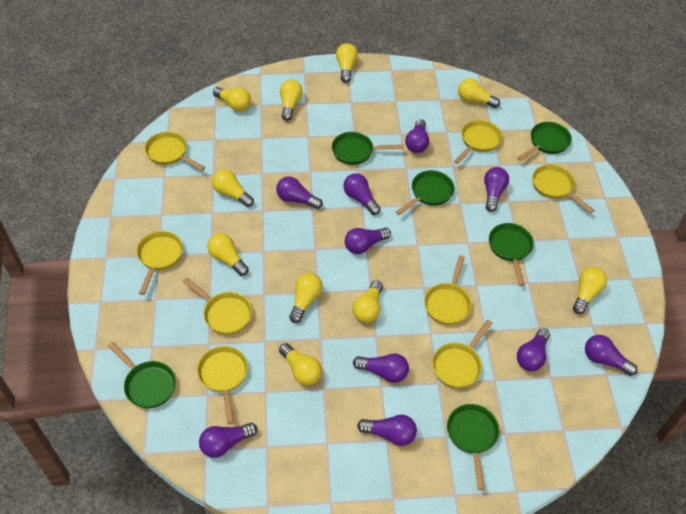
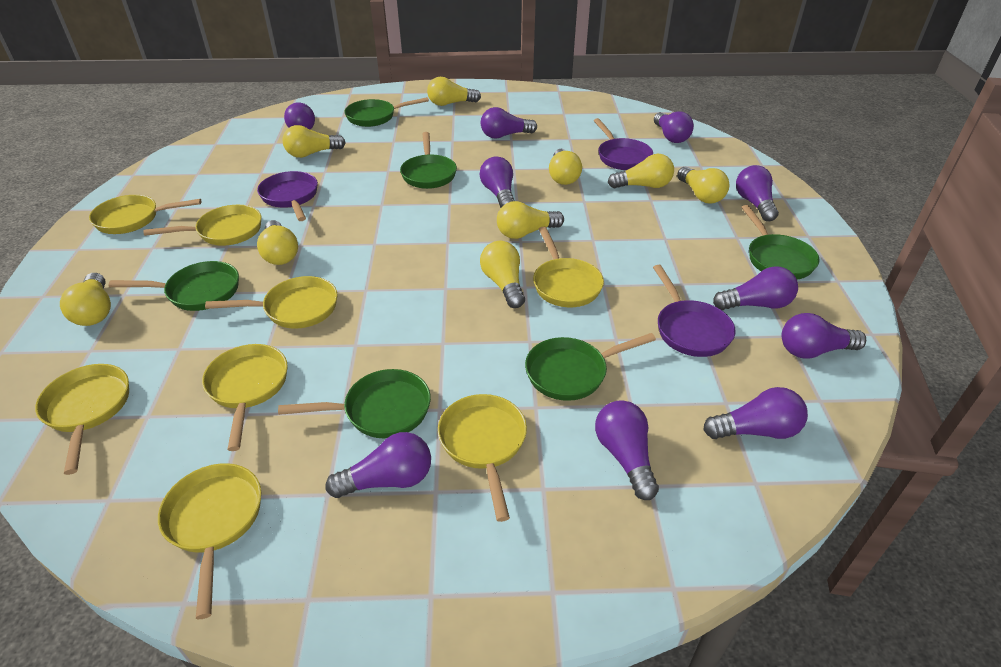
purple pan: 0 -> 3
yellow light bulb: 10 -> 9

